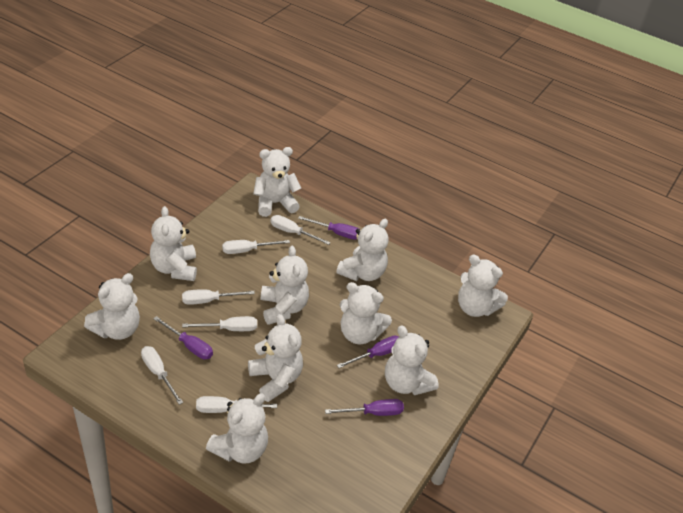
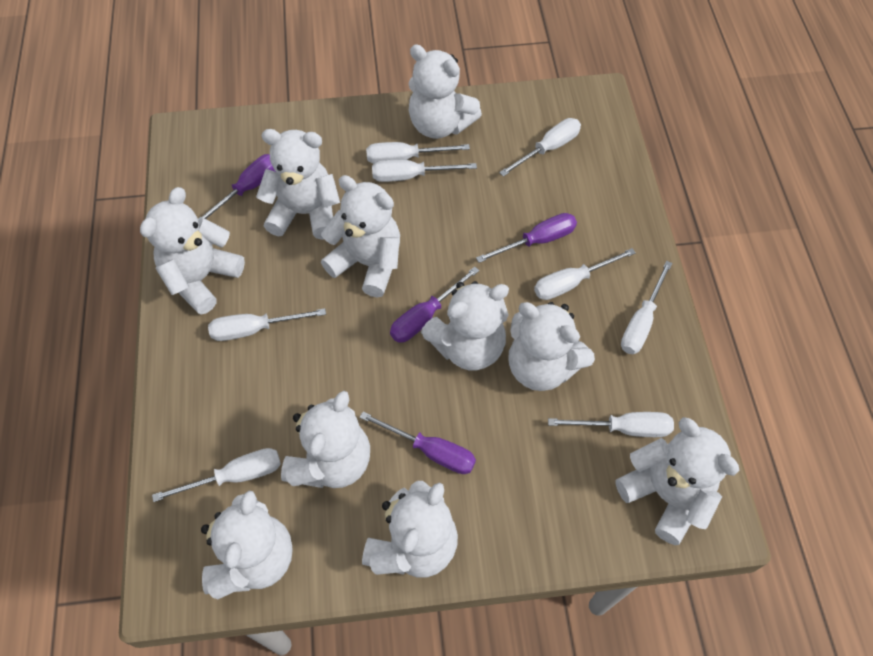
white screwdriver: 6 -> 8

